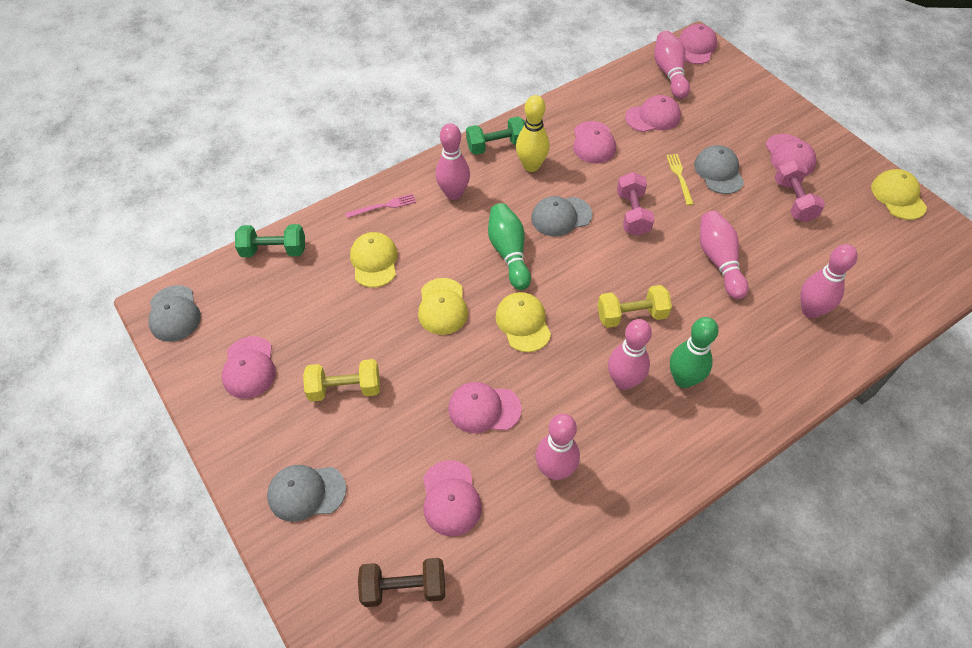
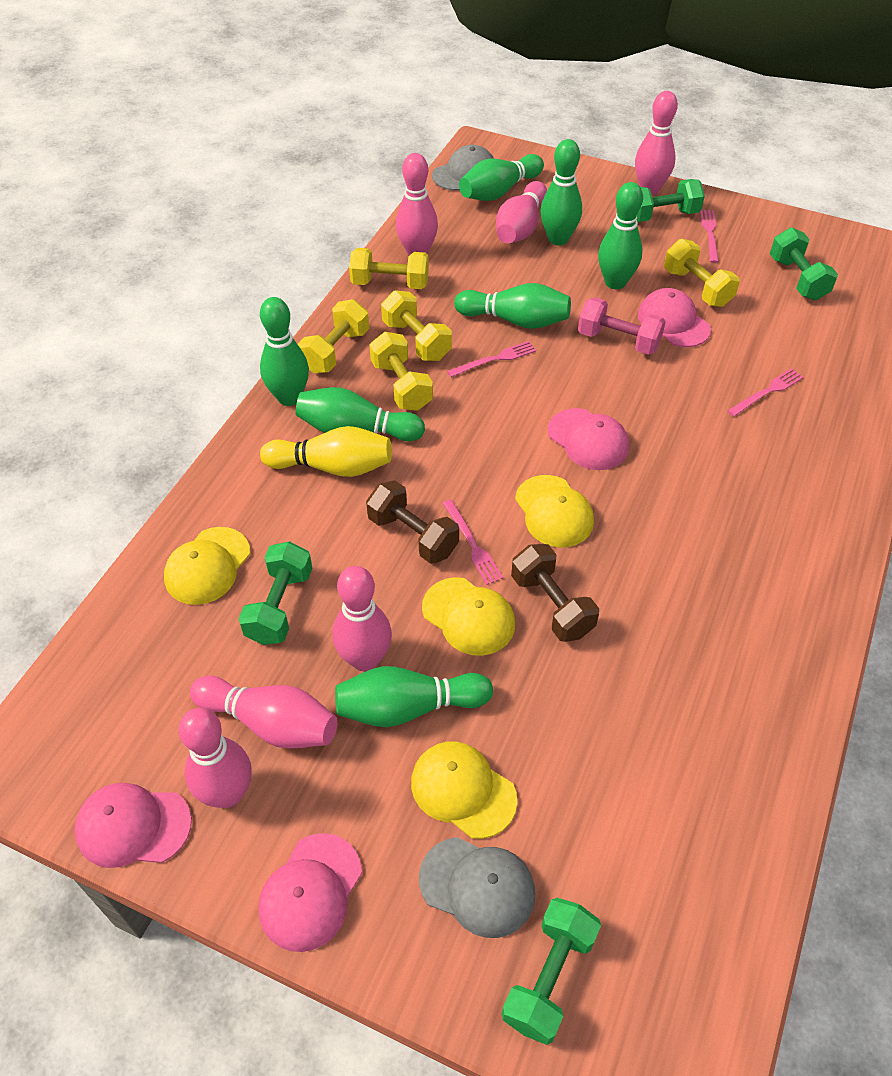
brown dumbbell: 1 -> 2
green bowling pin: 2 -> 7
green dumbbell: 2 -> 4
grey cap: 4 -> 2
pink cap: 7 -> 4
pink dumbbell: 2 -> 1
pink fork: 1 -> 4
yellow dumbbell: 2 -> 5
yellow fork: 1 -> 0

